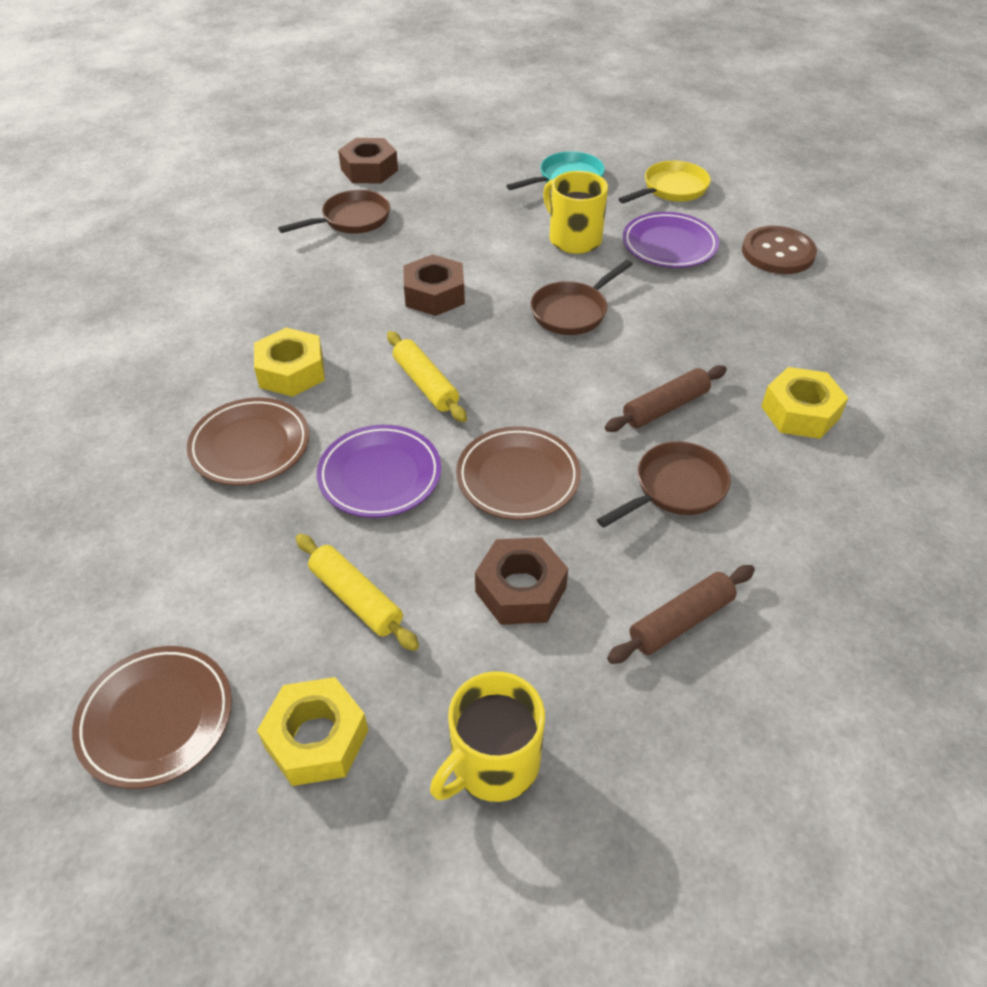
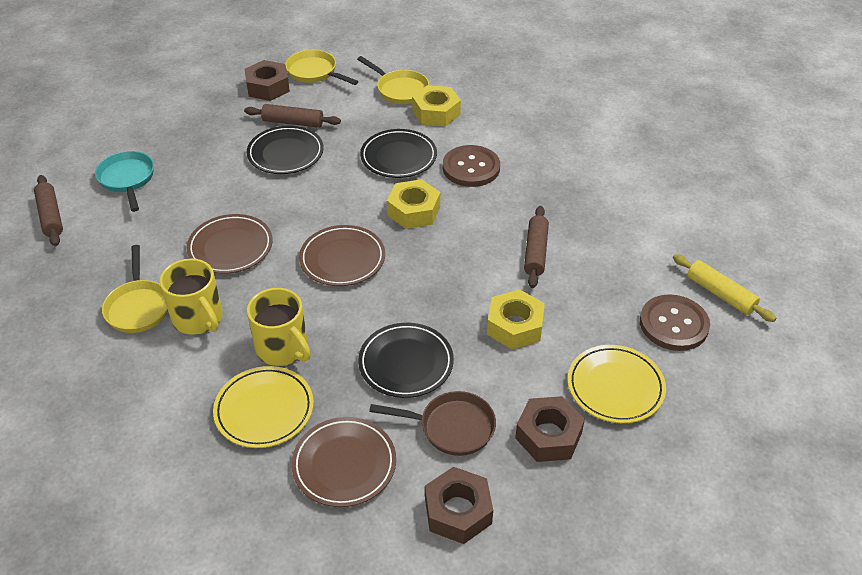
black plate: 0 -> 3
brown button: 1 -> 2
brown pan: 3 -> 1
brown rolling pin: 2 -> 3
purple plate: 2 -> 0
yellow pan: 1 -> 3
yellow plate: 0 -> 2
yellow rolling pin: 2 -> 1

